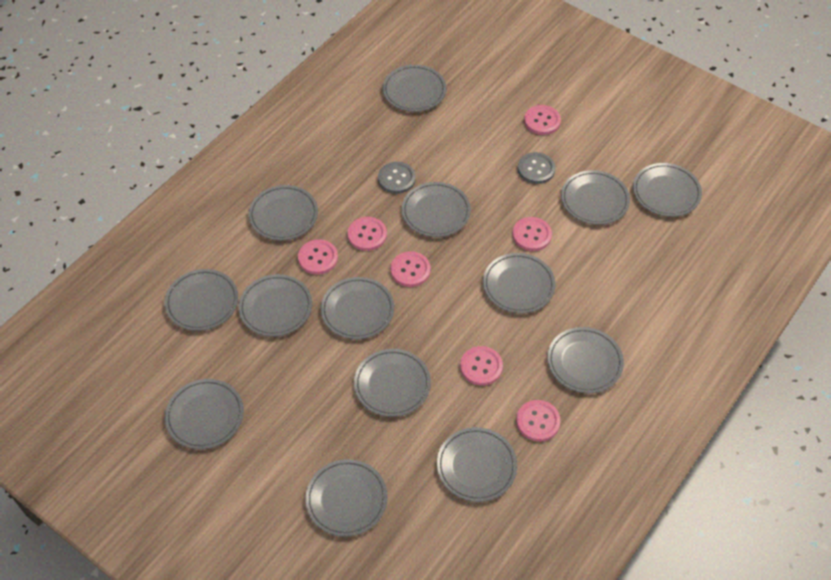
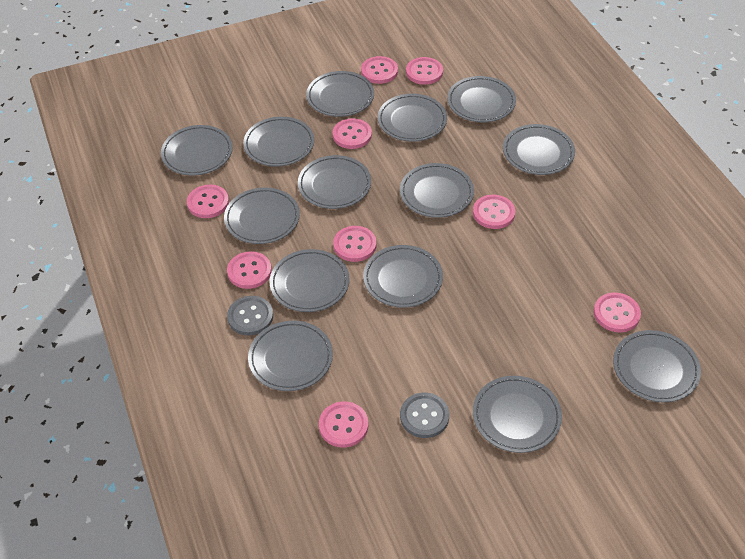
pink button: 7 -> 9

